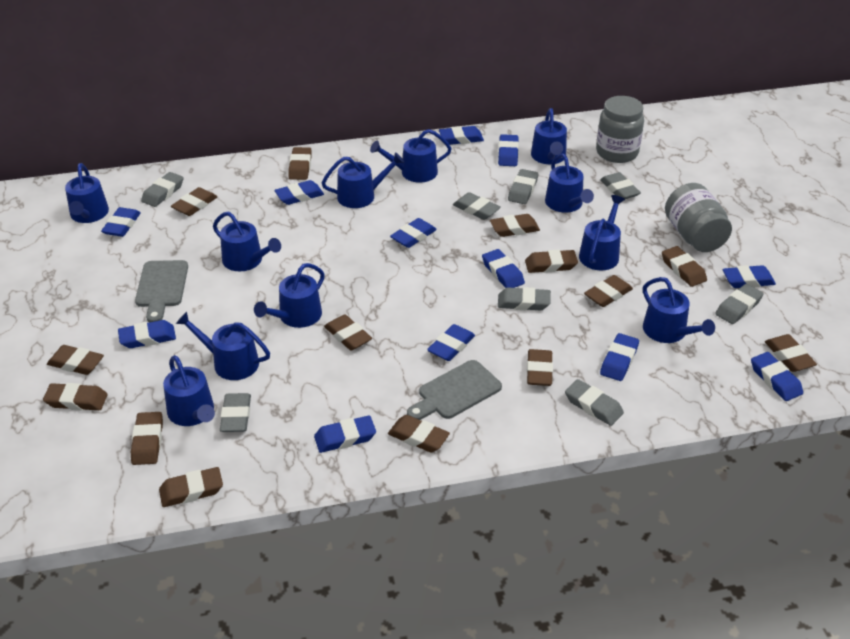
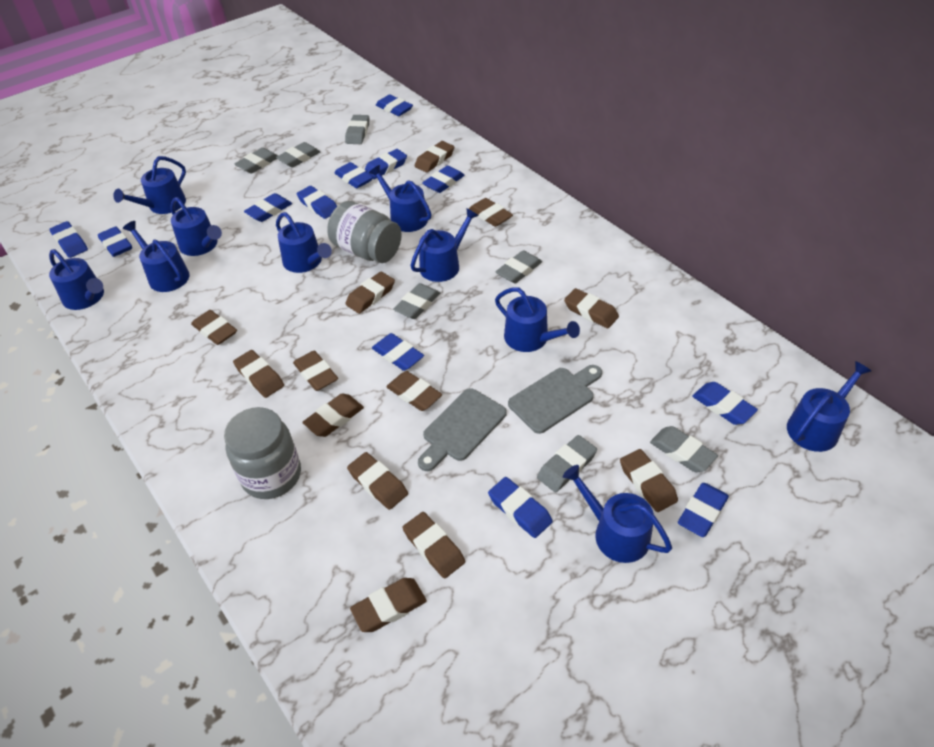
blue watering can: 11 -> 10
brown eraser: 14 -> 13
grey eraser: 8 -> 7

